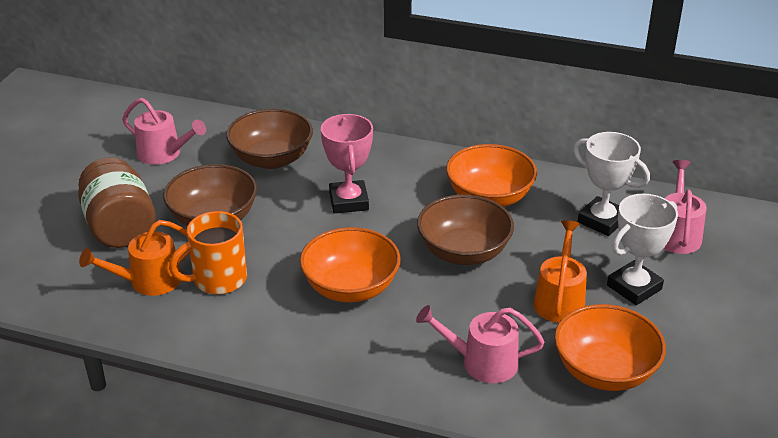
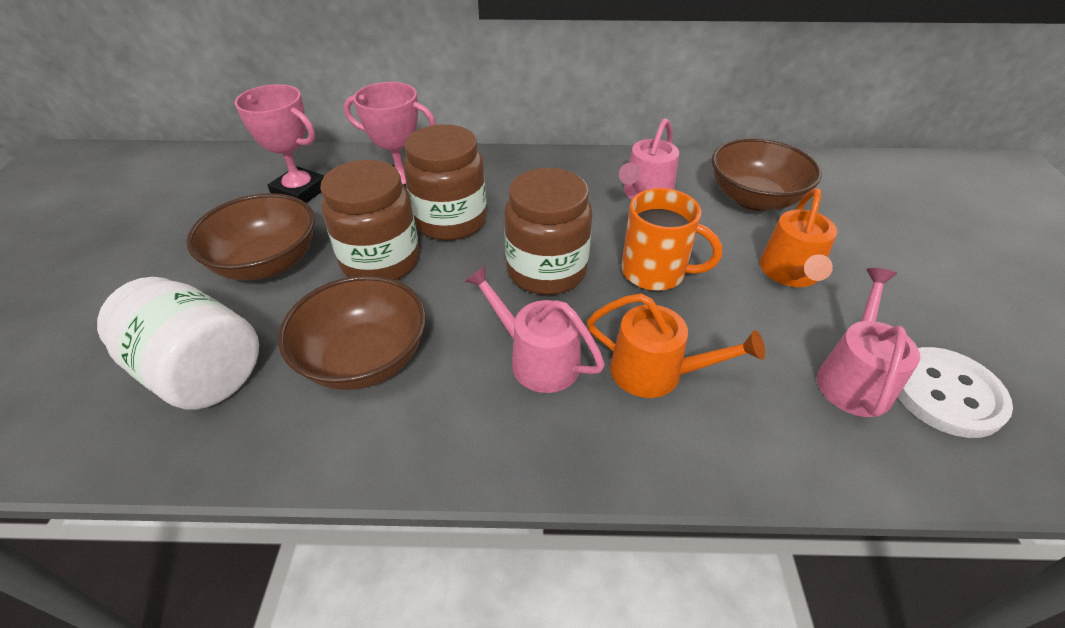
brown jar: 1 -> 3
orange bowl: 3 -> 0
pink trophy: 1 -> 2
white button: 0 -> 1
white jar: 0 -> 1
white trophy: 2 -> 0

